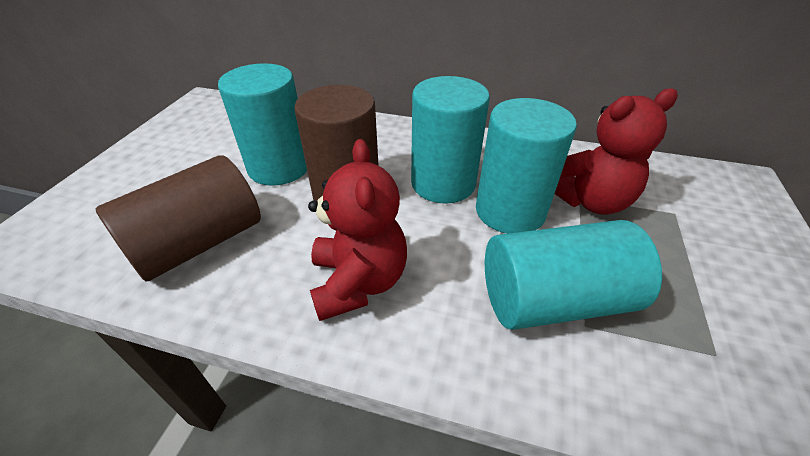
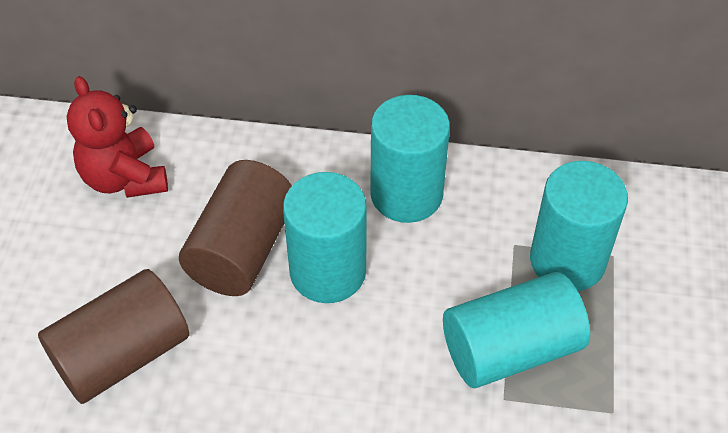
red teddy bear: 2 -> 1

